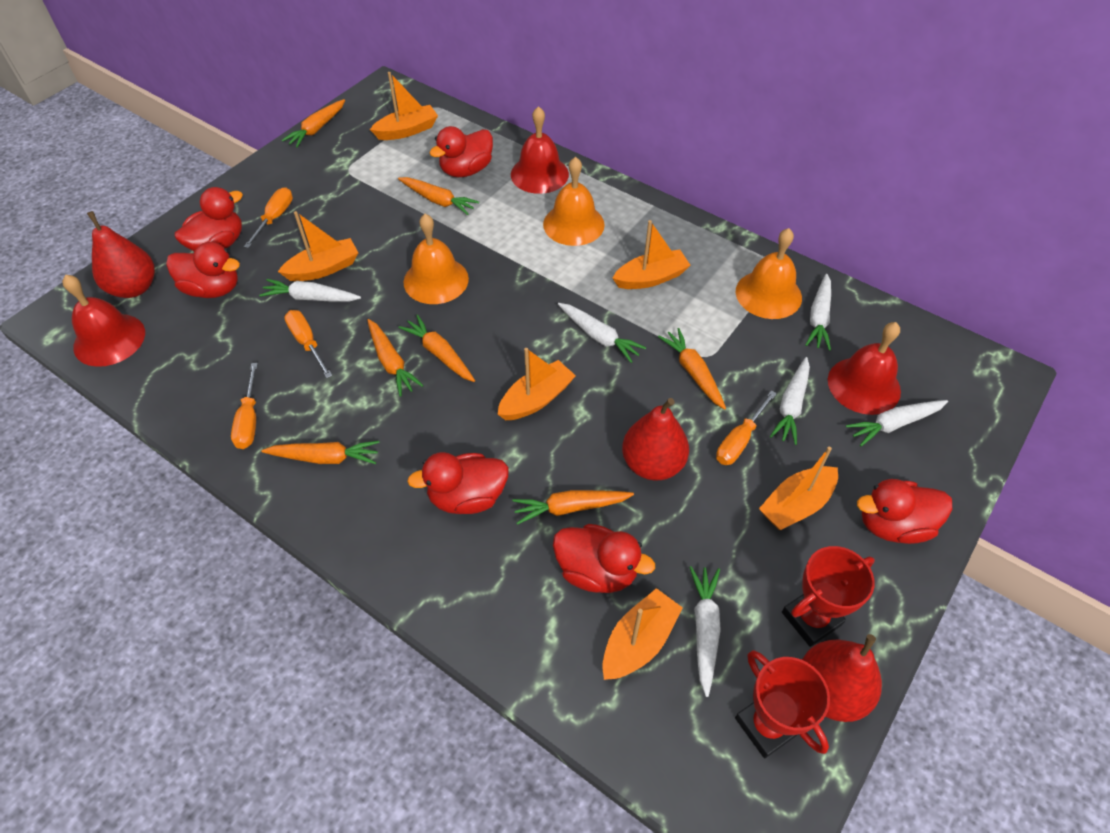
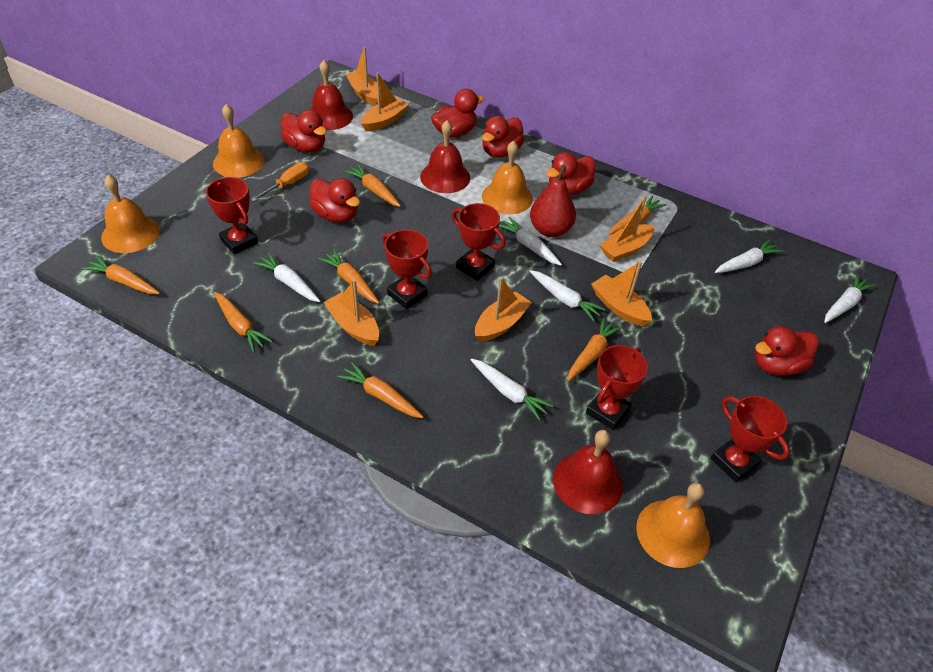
orange bell: 3 -> 4
orange screwdriver: 4 -> 1
red pear: 3 -> 1
red trophy: 2 -> 5

